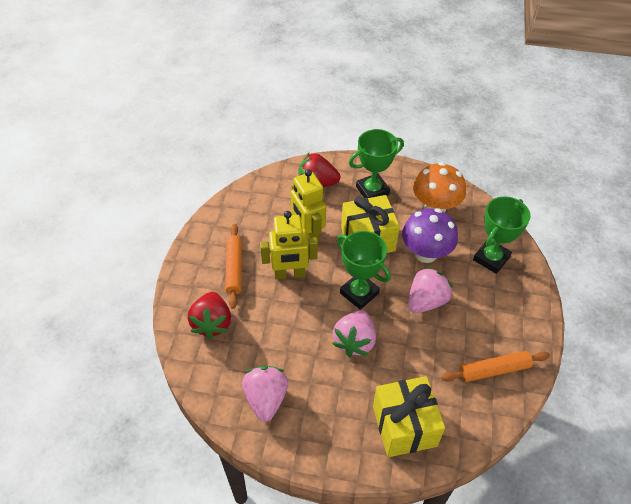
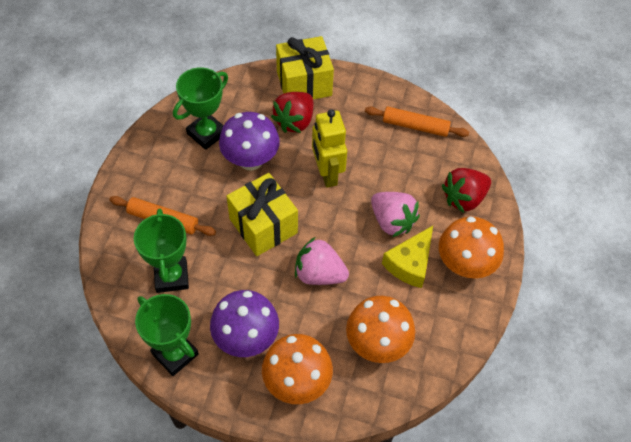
orange mushroom: 1 -> 3
pink strawberry: 3 -> 2
purple mushroom: 1 -> 2
yellow cheese: 0 -> 1
yellow robot: 2 -> 1

